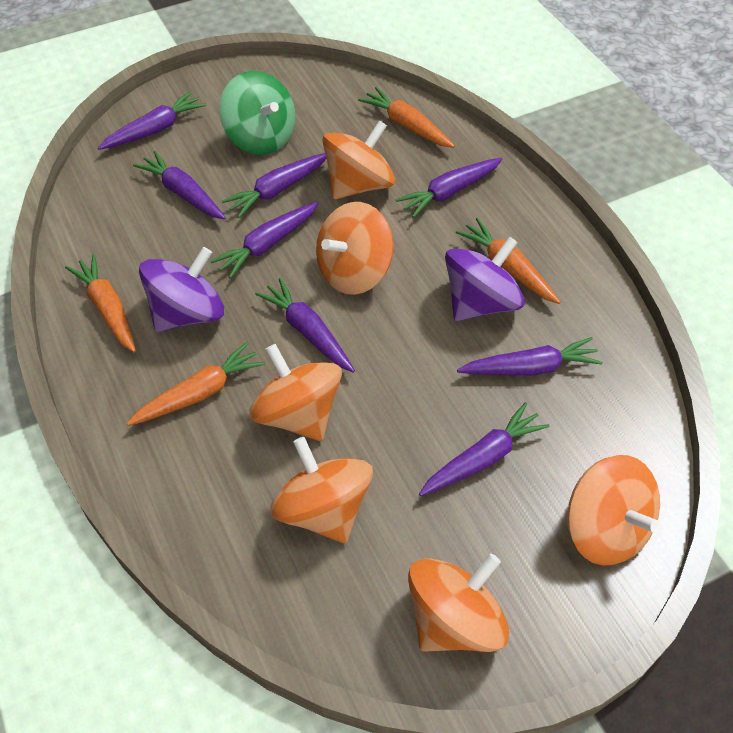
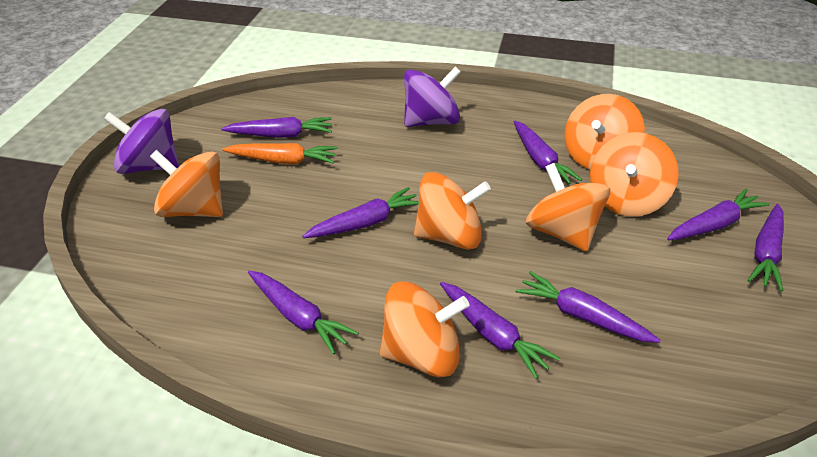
green spinning top: 1 -> 0
orange carrot: 4 -> 1

